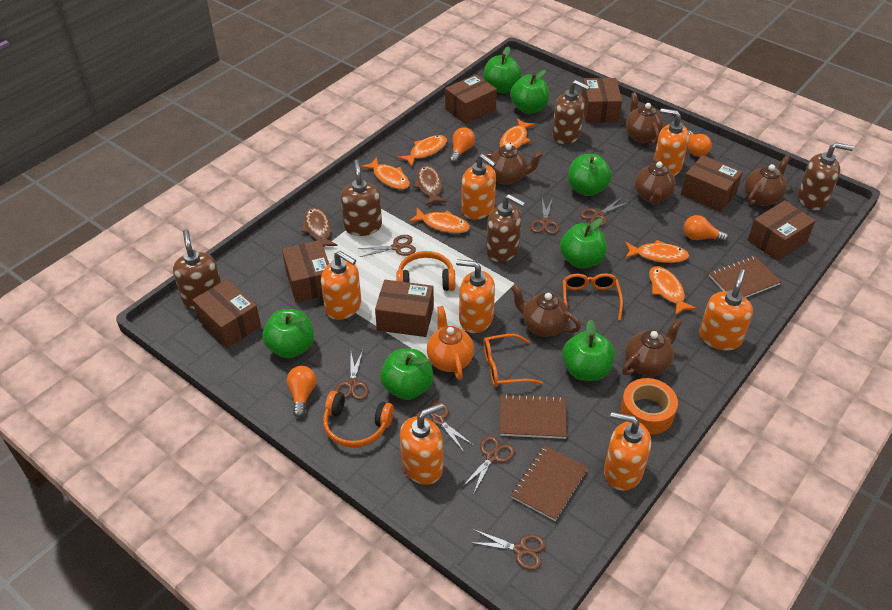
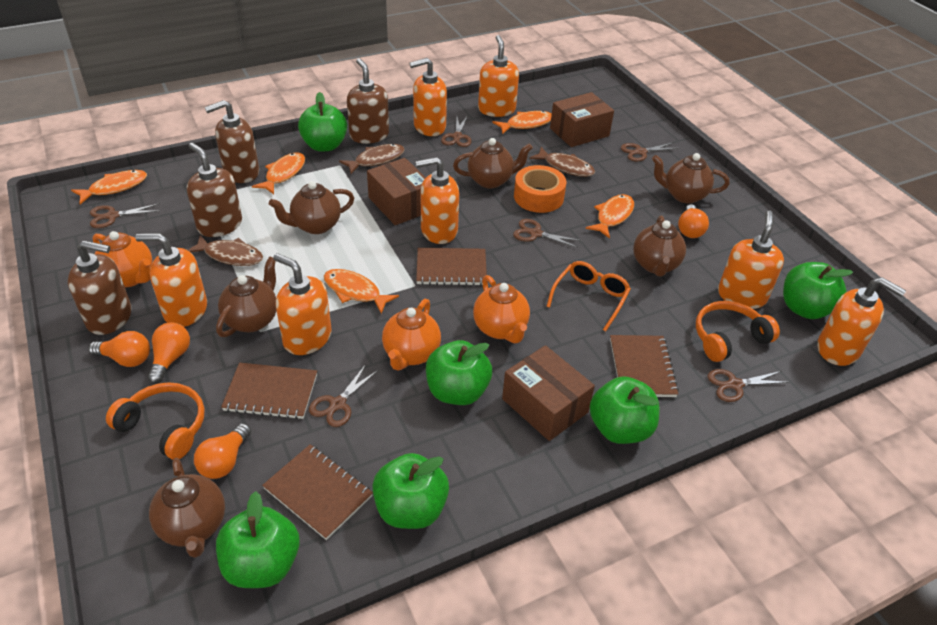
brown box: 7 -> 3
brown fish: 2 -> 3
brown notebook: 3 -> 4
brown scissors: 7 -> 6
brown soap dispenser: 5 -> 4
green apple: 7 -> 6
orange fish: 6 -> 5
orange glasses: 2 -> 1
orange teapot: 1 -> 3

